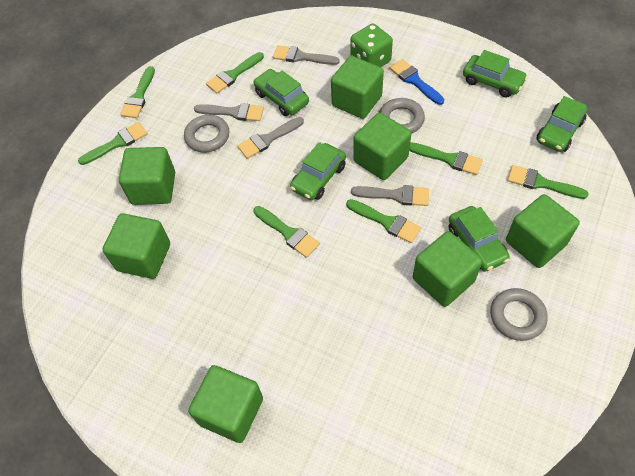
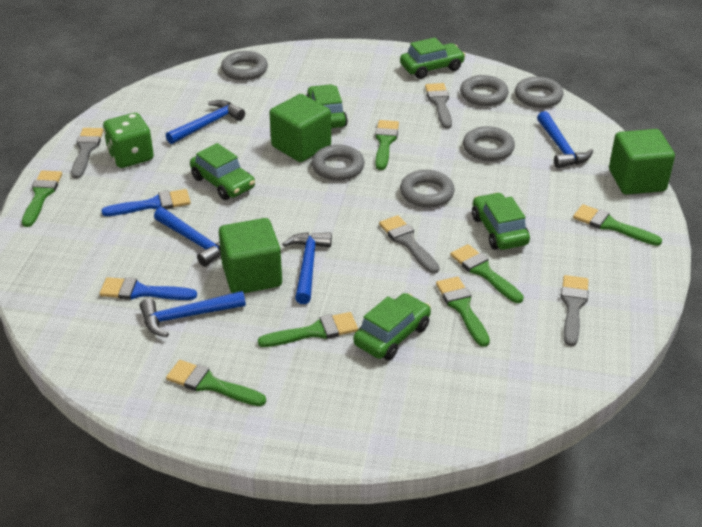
blue brush: 1 -> 2
blue hammer: 0 -> 5
green cube: 7 -> 3
grey ring: 3 -> 6

